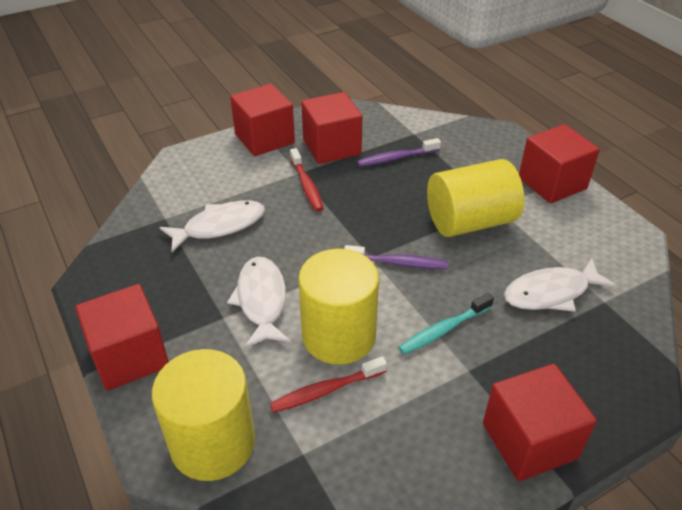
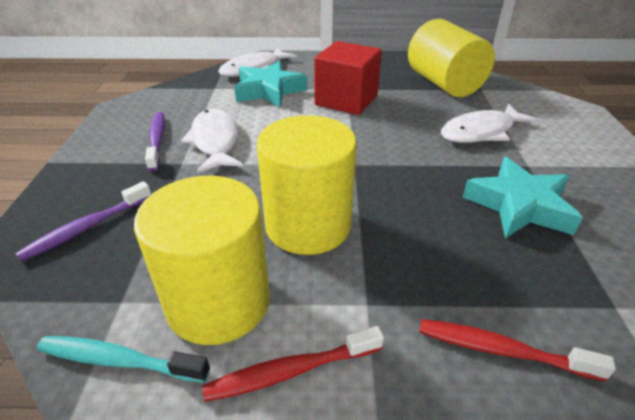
red cube: 5 -> 1
turquoise star: 0 -> 2

